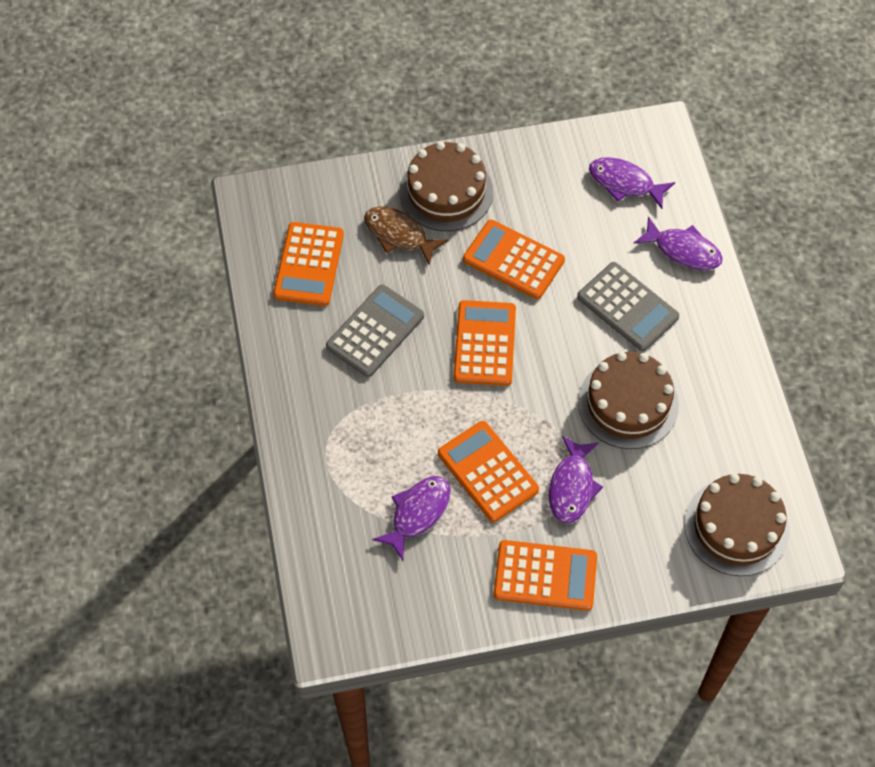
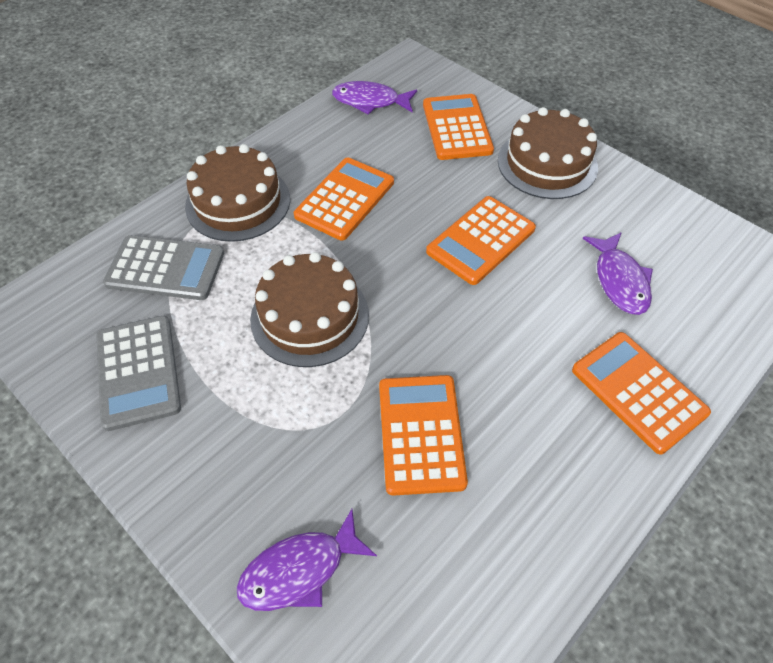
brown fish: 1 -> 0
purple fish: 4 -> 3

